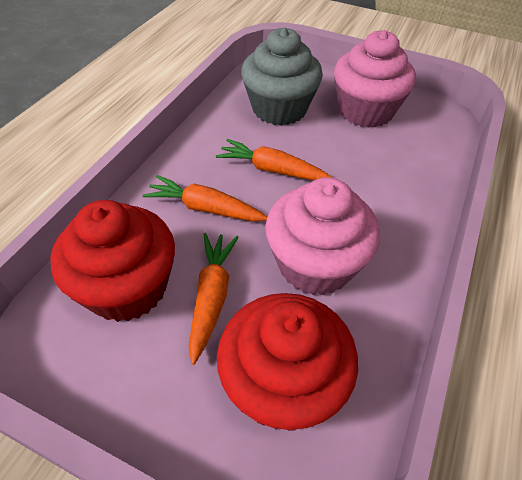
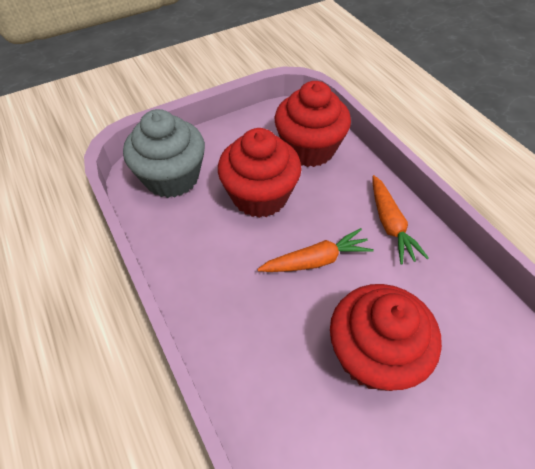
orange carrot: 3 -> 2
pink cupcake: 2 -> 0
red cupcake: 2 -> 3

